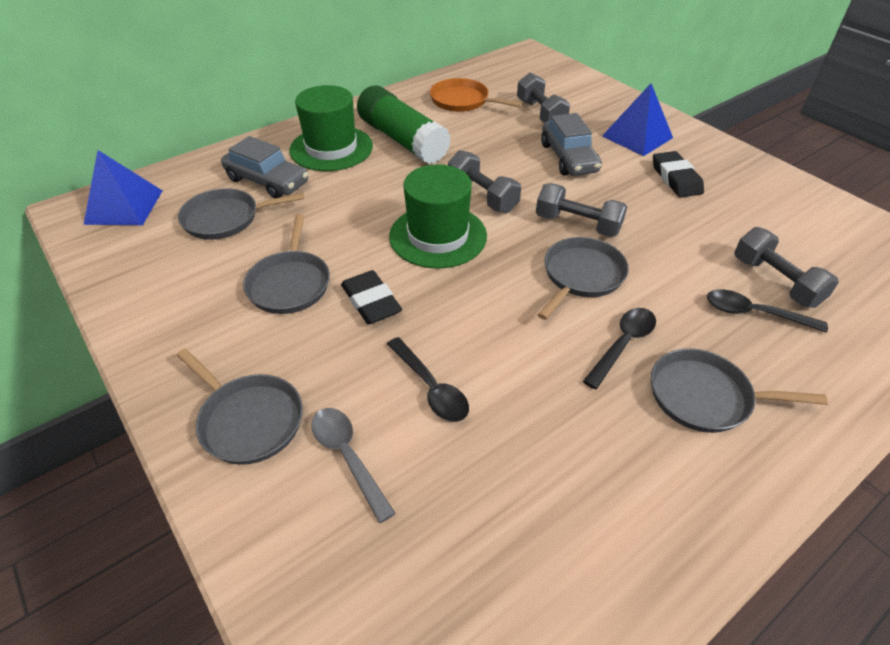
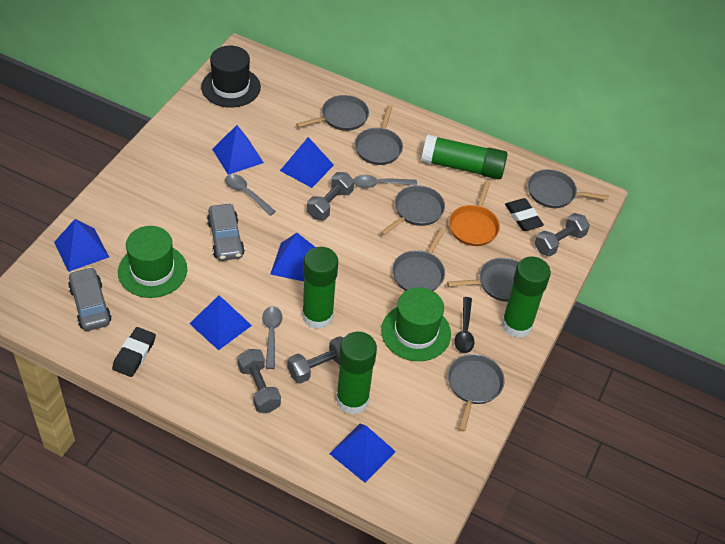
black hat: 0 -> 1
black spoon: 3 -> 1
blue pyramid: 2 -> 6
green glue stick: 1 -> 4
grey pan: 5 -> 7
grey spoon: 1 -> 3

